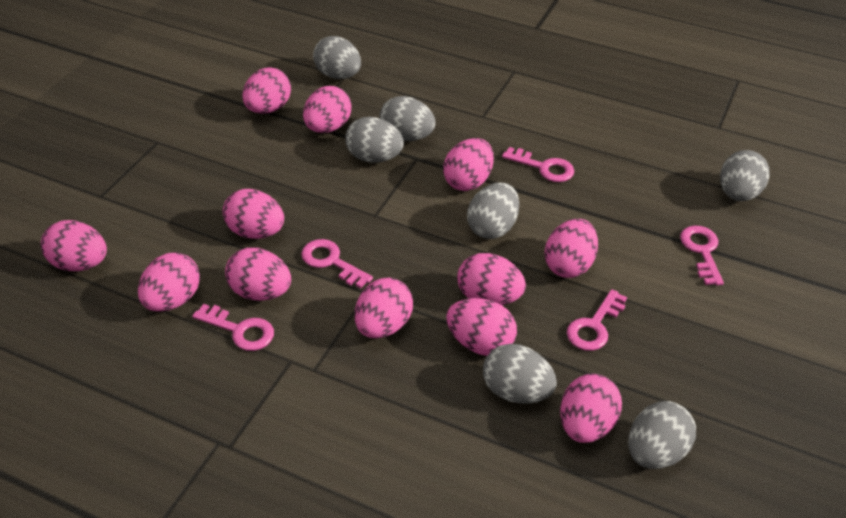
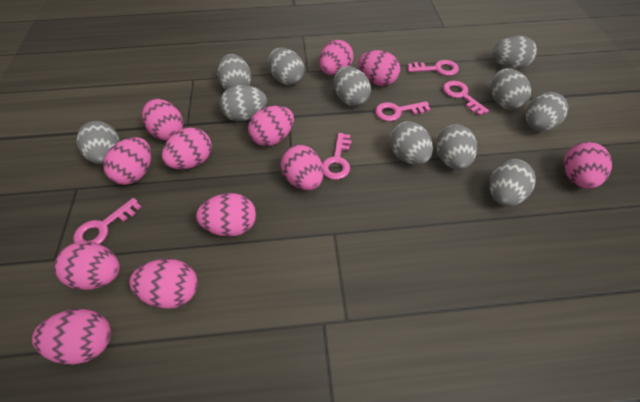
grey egg: 7 -> 11

